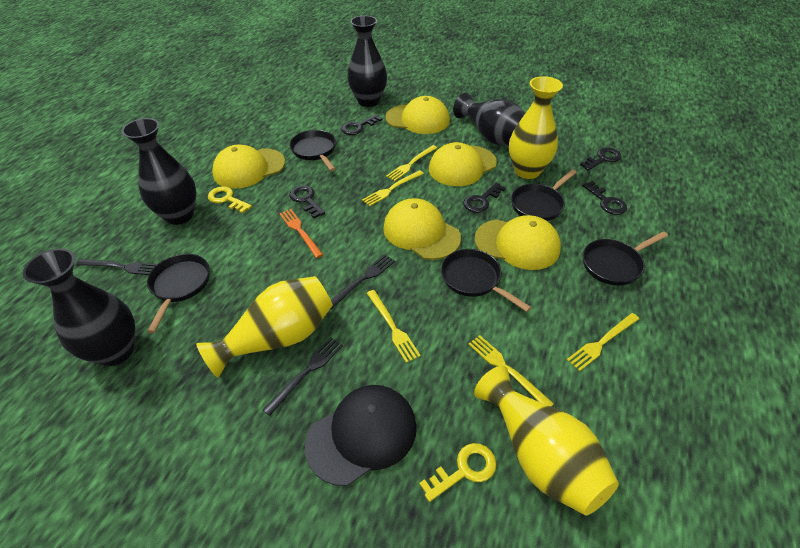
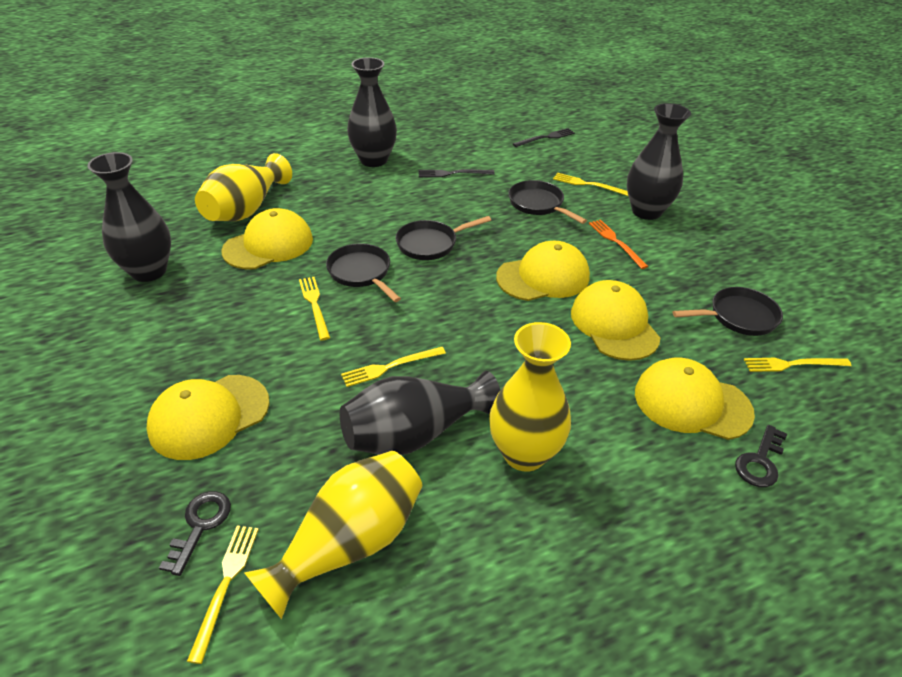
black cap: 1 -> 0
black fork: 3 -> 2
black key: 5 -> 2
black pan: 5 -> 4
yellow key: 2 -> 0

